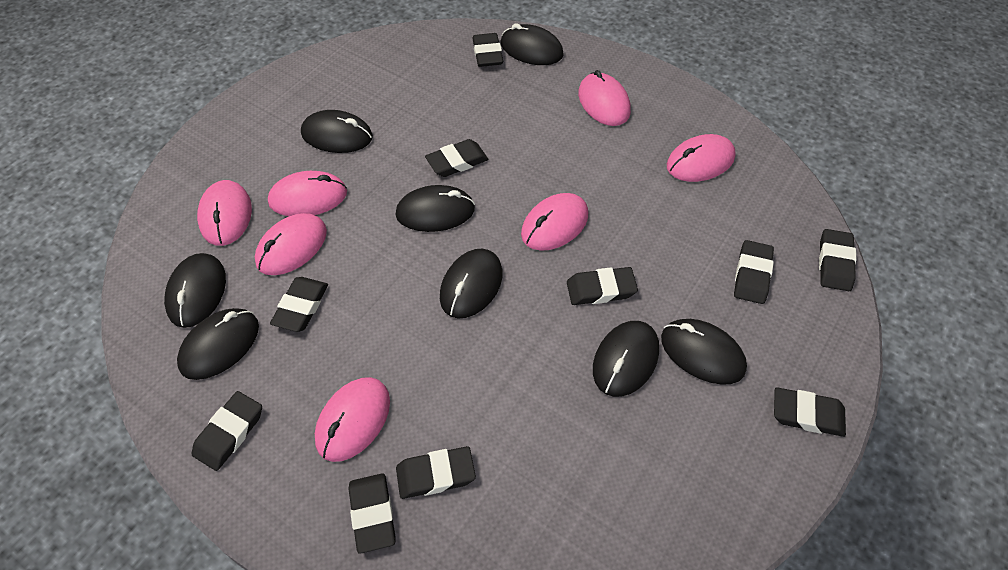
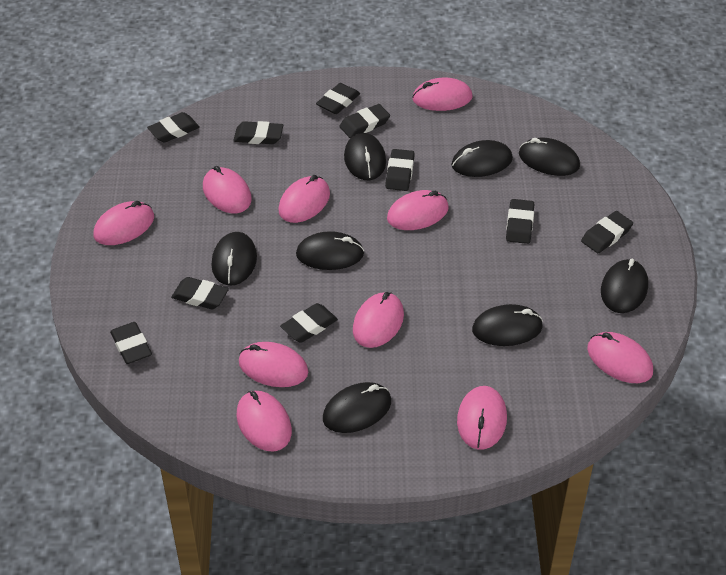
pink mouse: 7 -> 10

